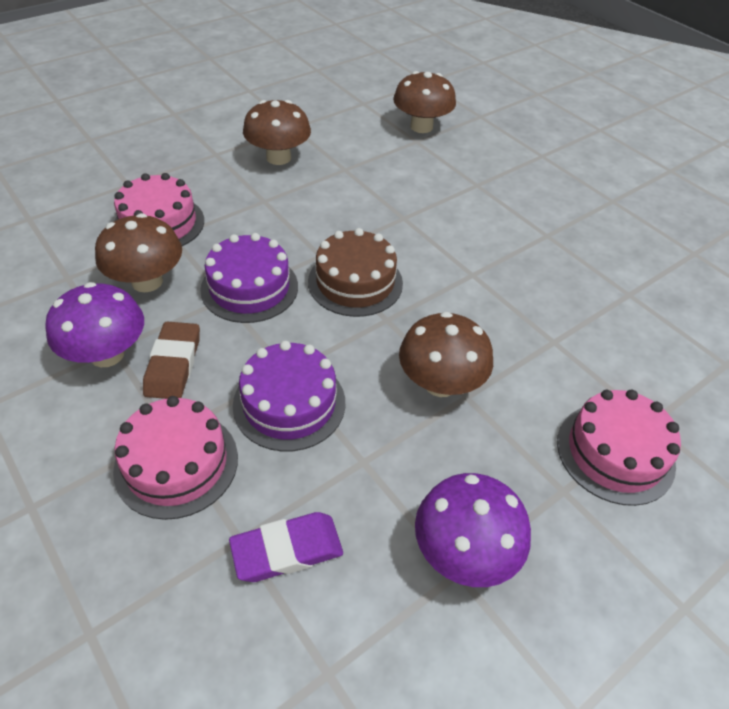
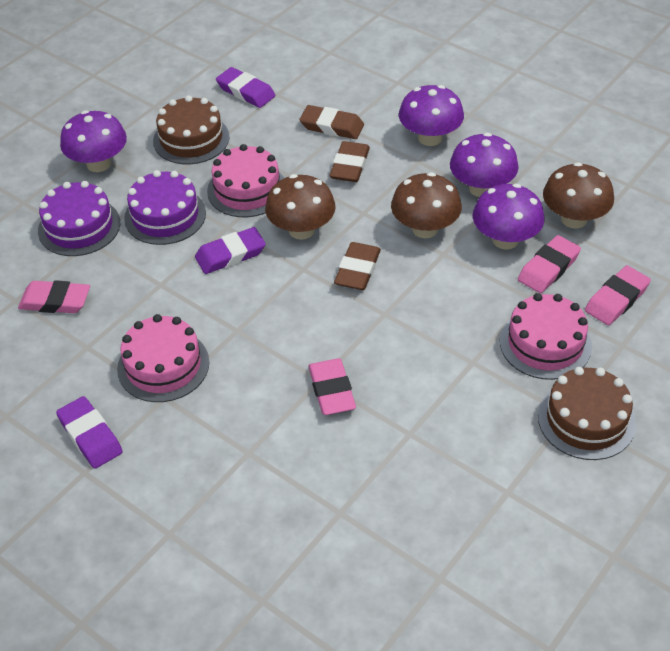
brown cake: 1 -> 2
brown eraser: 1 -> 3
brown mushroom: 4 -> 3
pink eraser: 0 -> 4
purple eraser: 1 -> 3
purple mushroom: 2 -> 4

